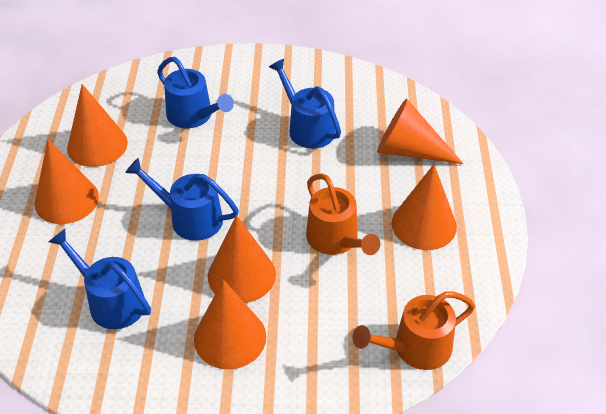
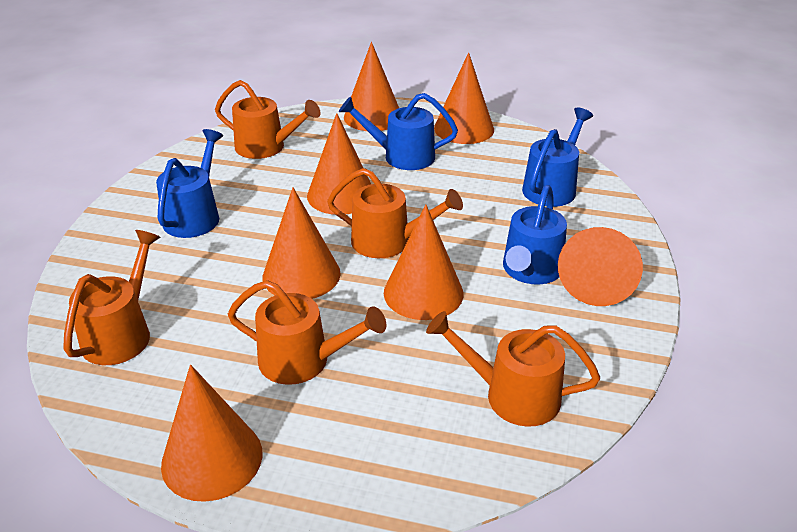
orange cone: 6 -> 7
orange watering can: 2 -> 5

